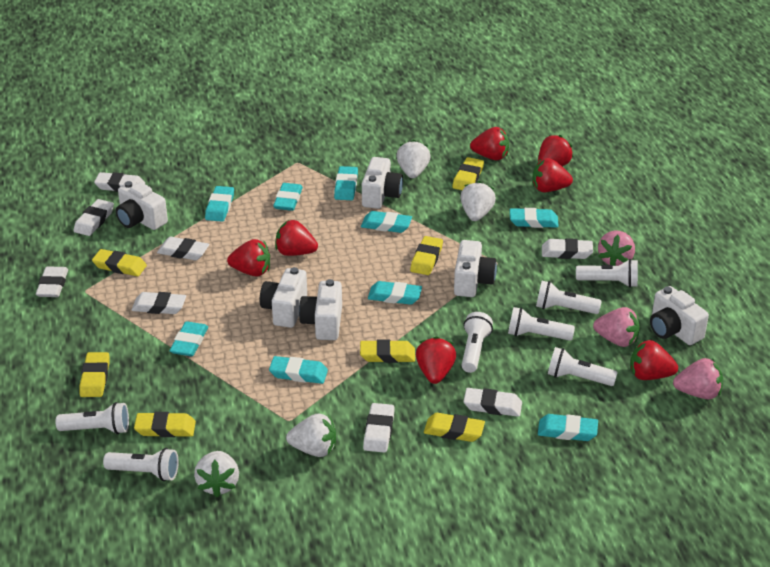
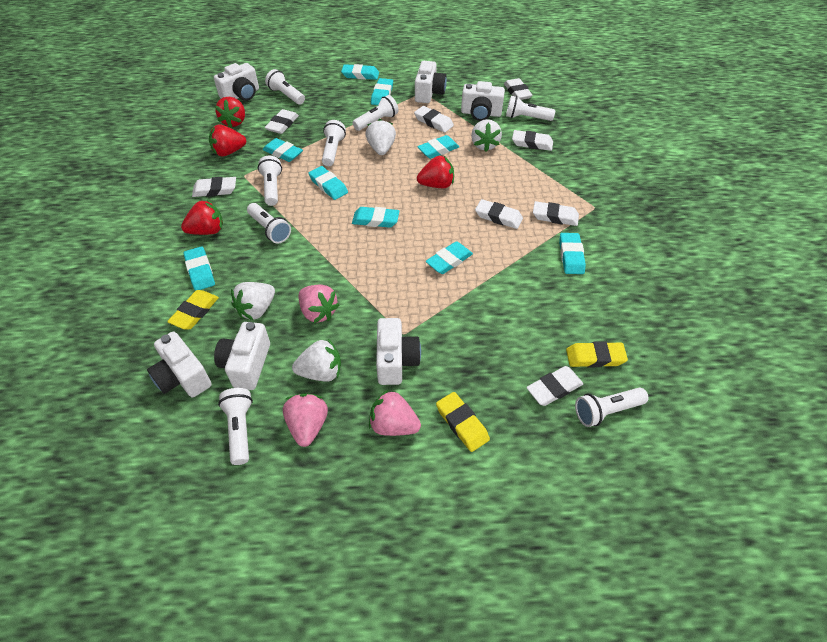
red strawberry: 7 -> 4
white flashlight: 7 -> 8
yellow eraser: 7 -> 3

